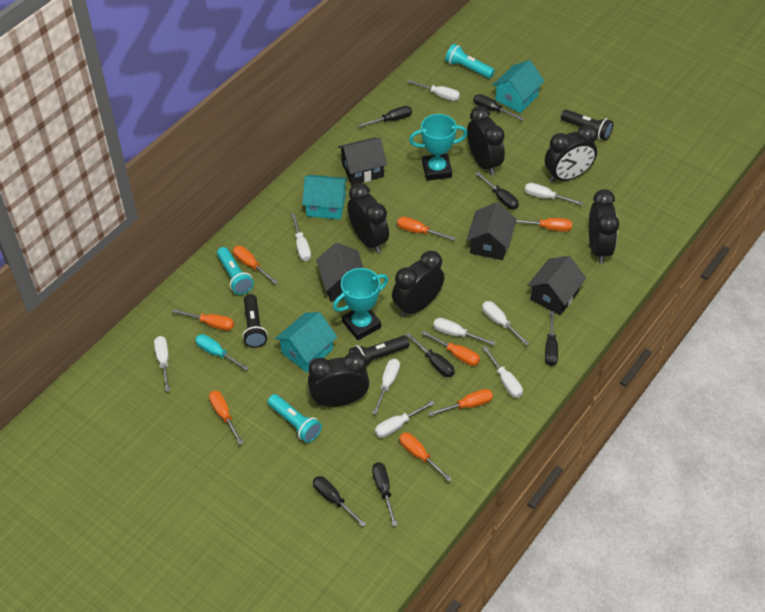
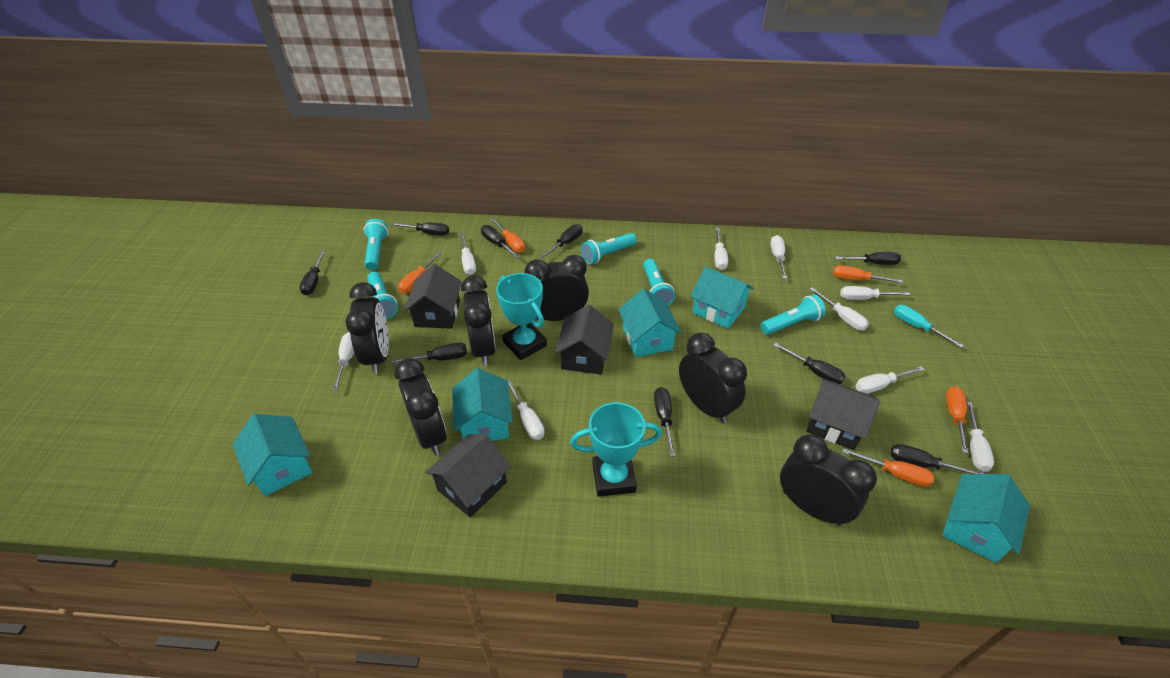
black flashlight: 3 -> 0
black screwdriver: 7 -> 9
orange screwdriver: 8 -> 5
turquoise flashlight: 3 -> 5
turquoise house: 3 -> 5

